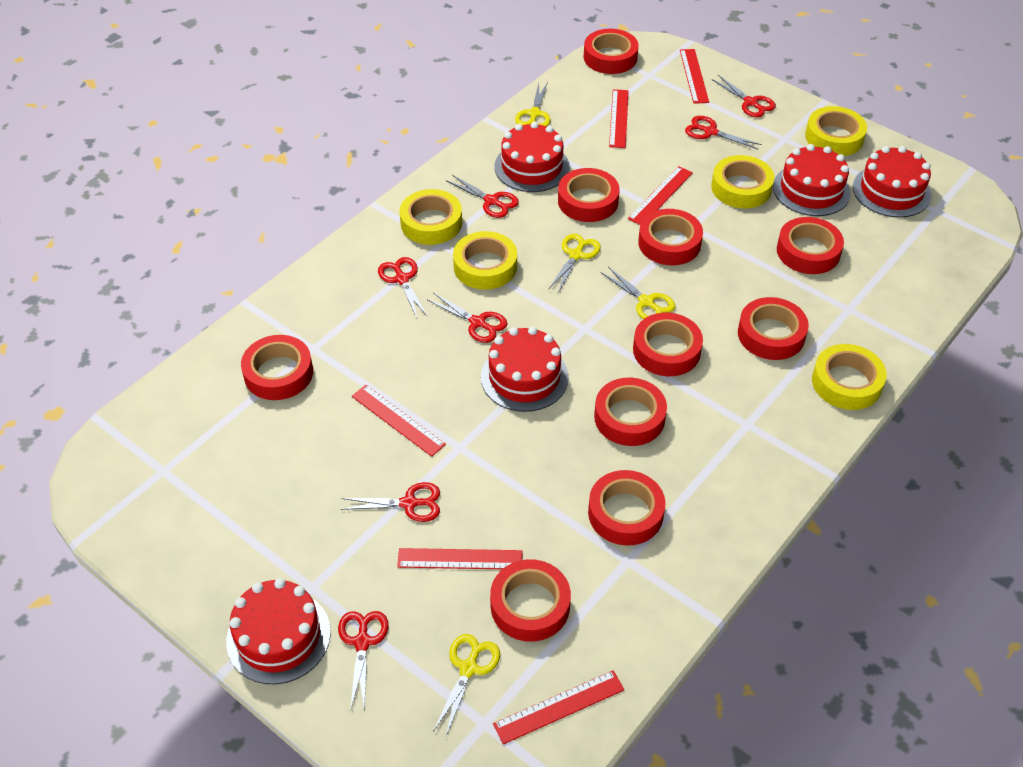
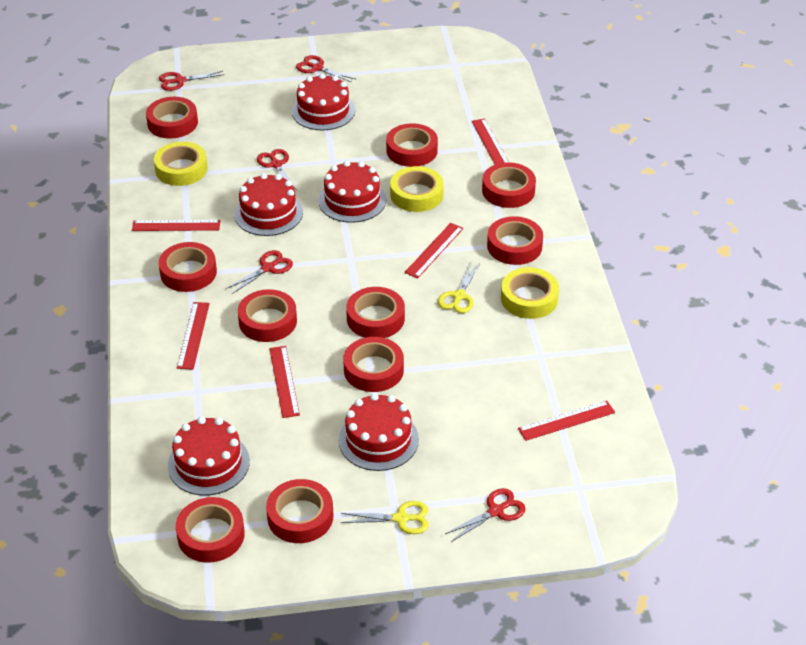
red scissors: 7 -> 5
yellow scissors: 4 -> 2
yellow tape: 5 -> 3

